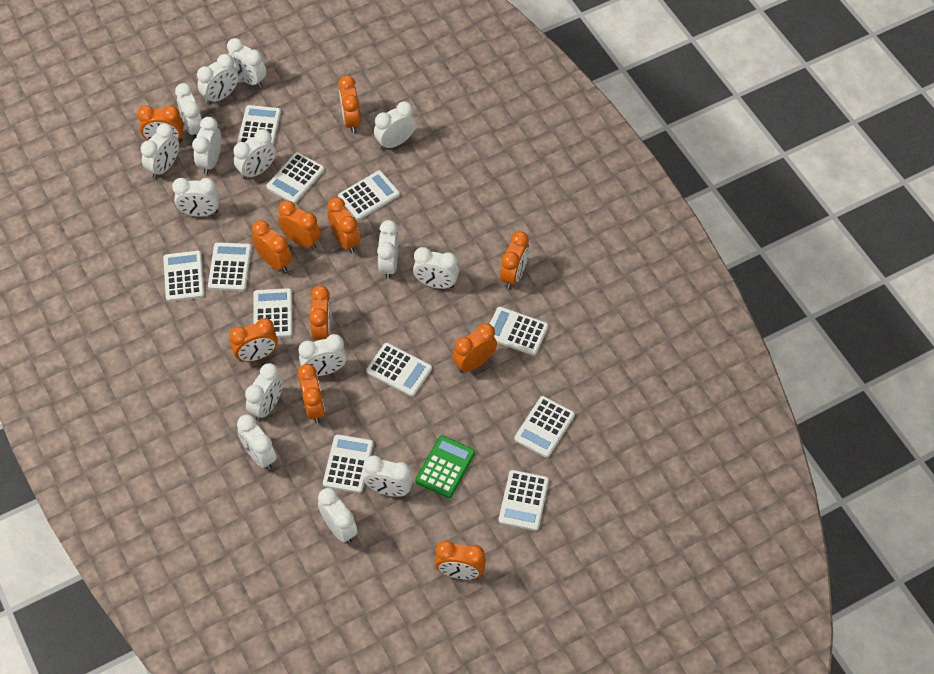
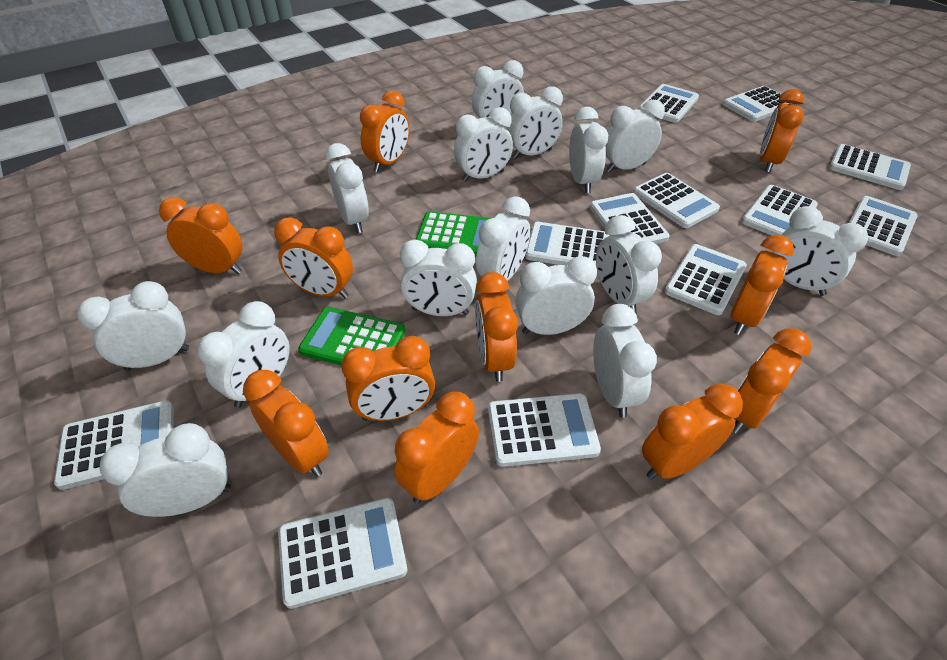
green calculator: 1 -> 2
white calculator: 11 -> 12

